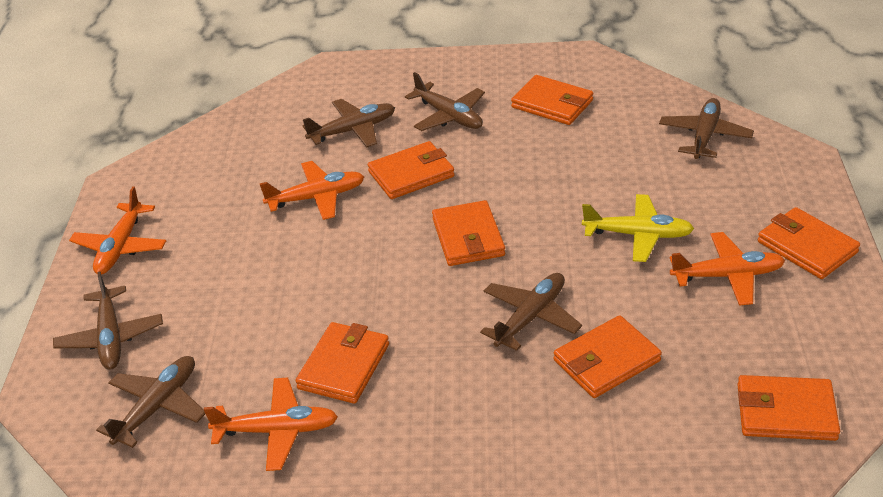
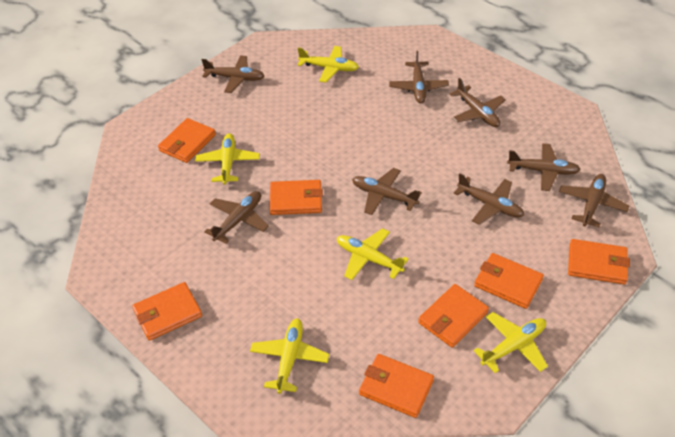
brown plane: 6 -> 8
orange plane: 4 -> 0
yellow plane: 1 -> 5

